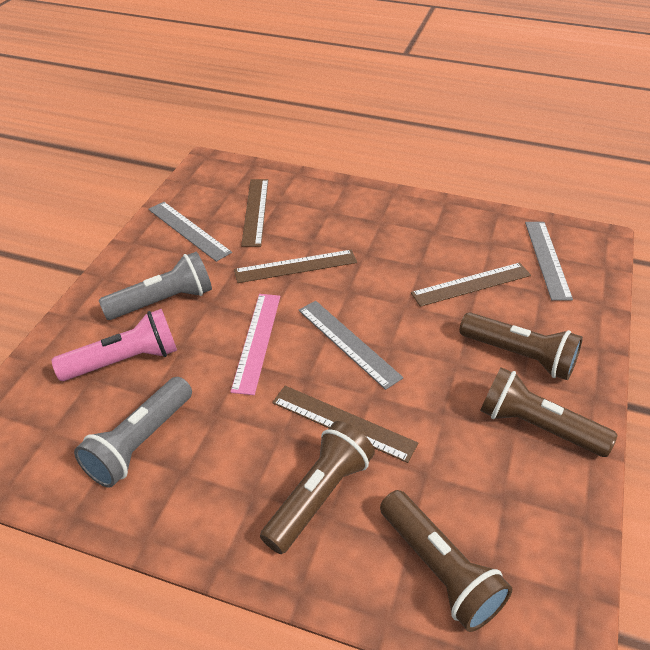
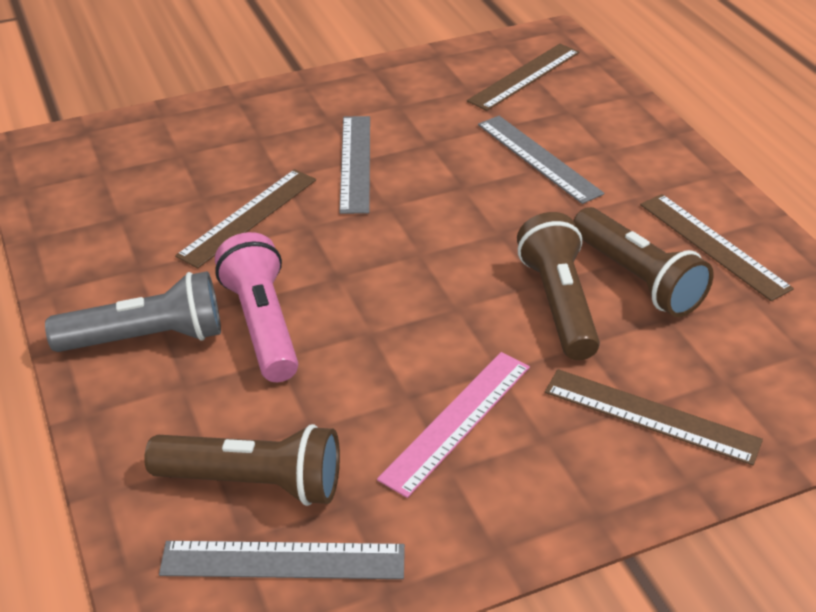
brown flashlight: 4 -> 3
grey flashlight: 2 -> 1

